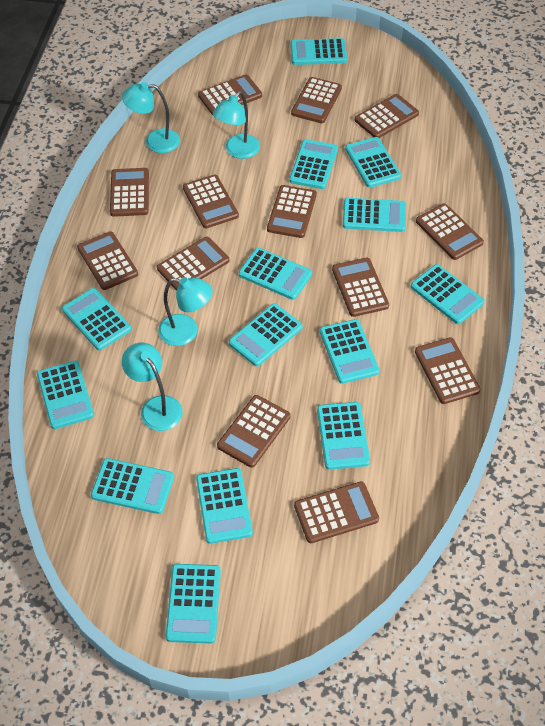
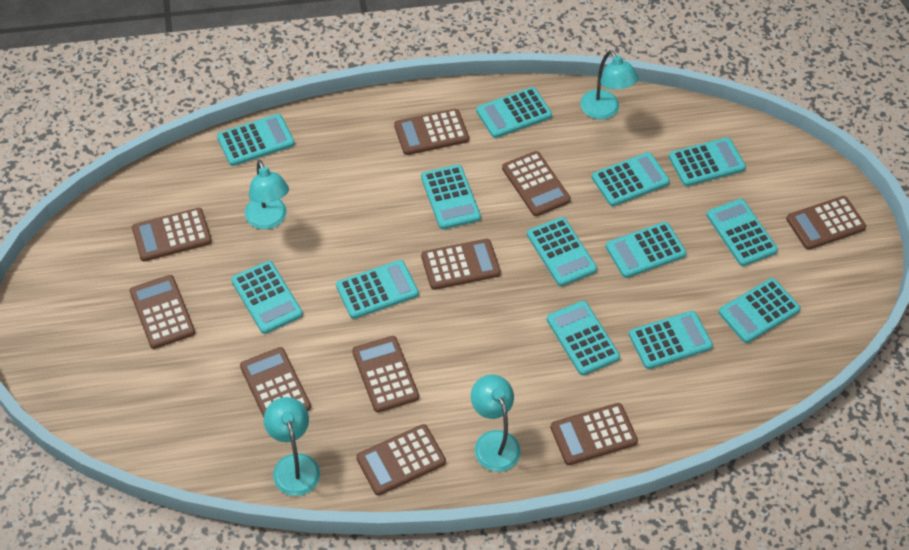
brown calculator: 13 -> 10
turquoise calculator: 14 -> 13

